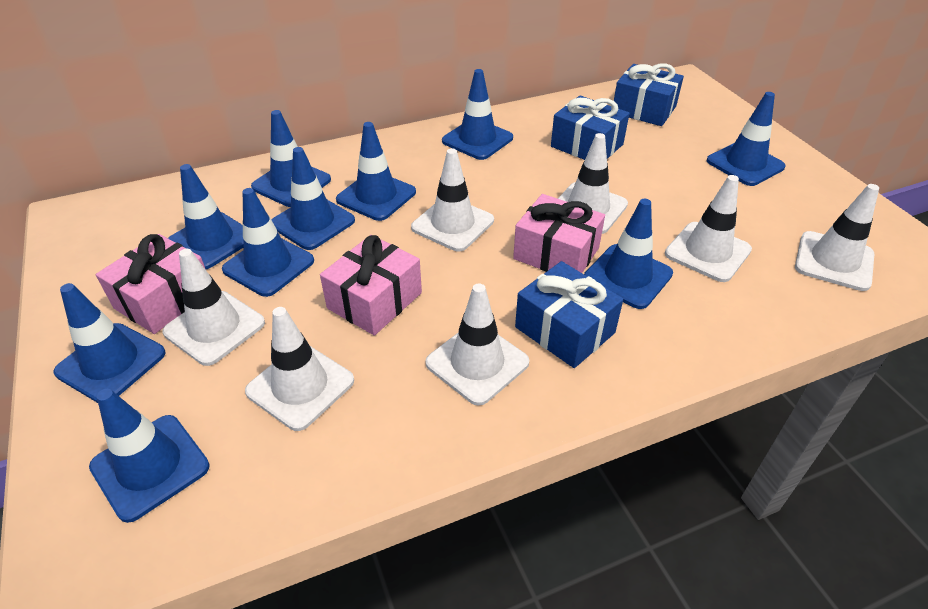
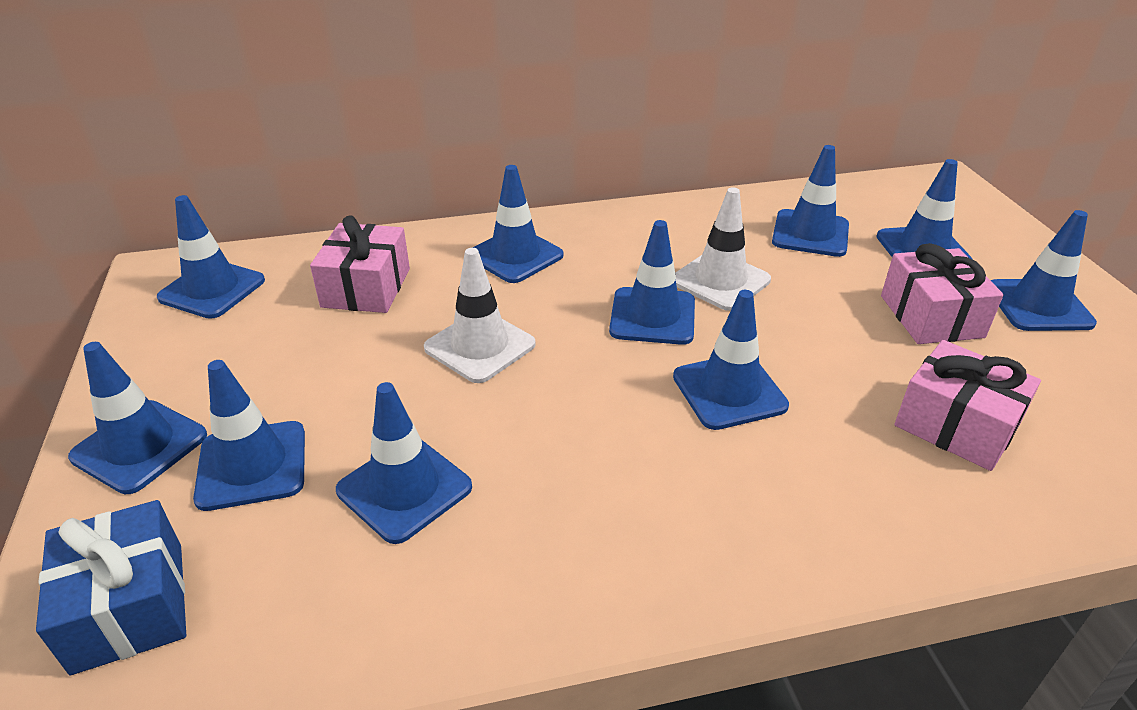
blue gift: 3 -> 1
white traffic cone: 7 -> 2

